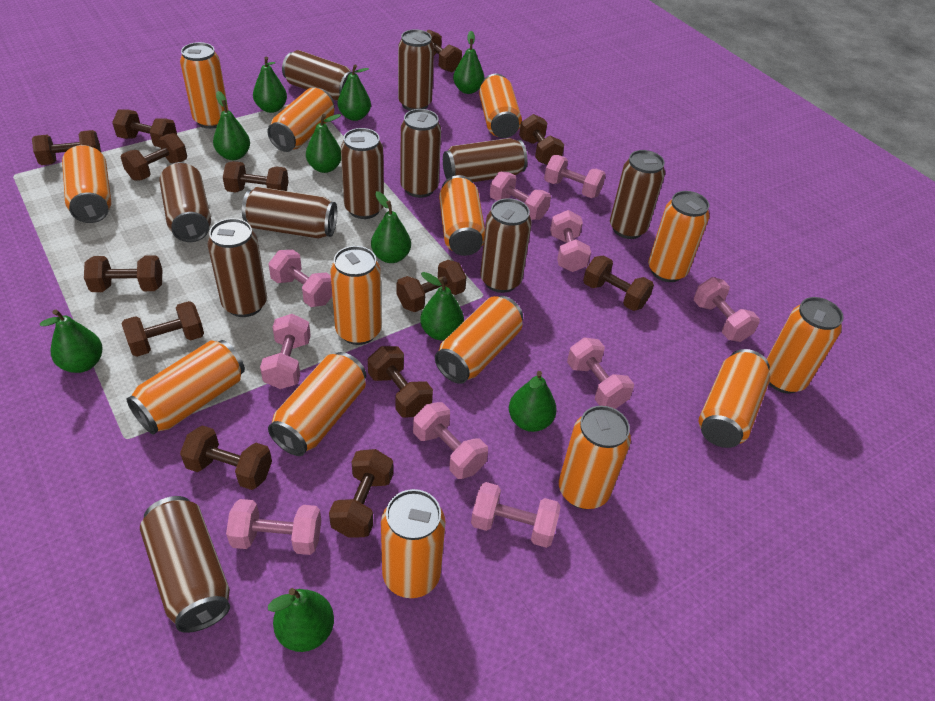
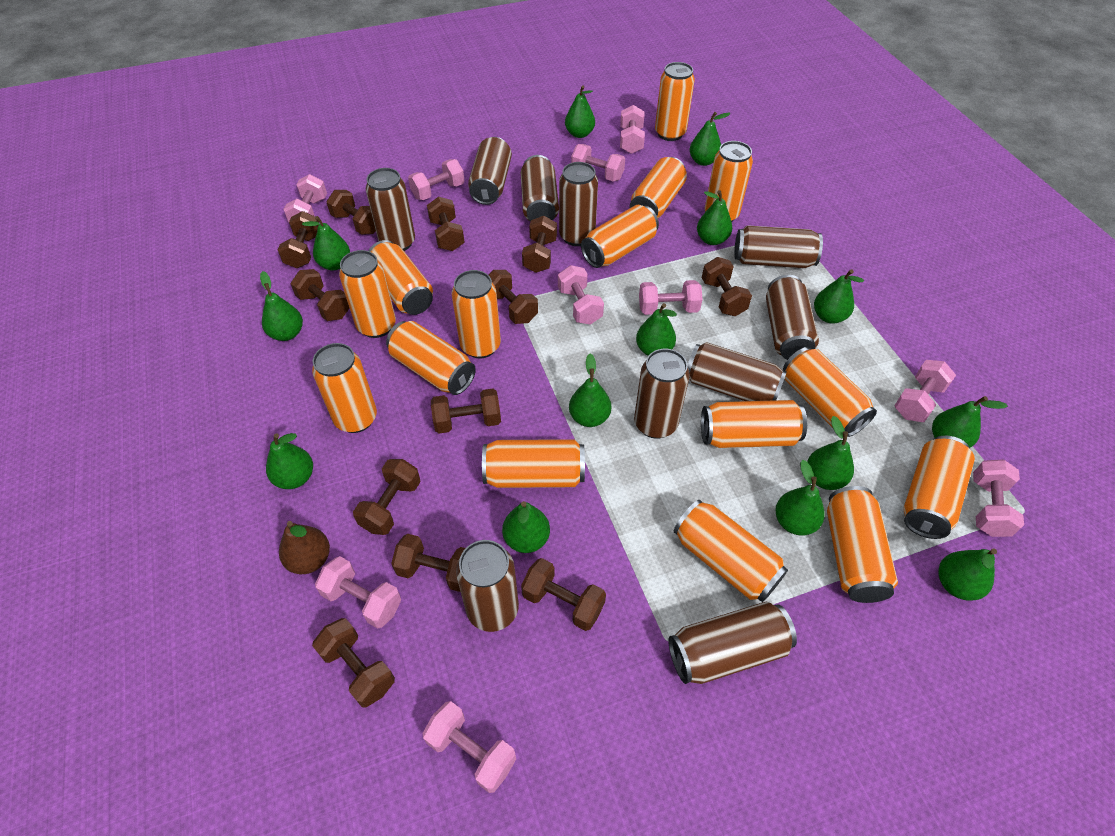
brown can: 11 -> 10
brown dumbbell: 13 -> 12
brown pear: 0 -> 1
green pear: 10 -> 14
orange can: 14 -> 15

